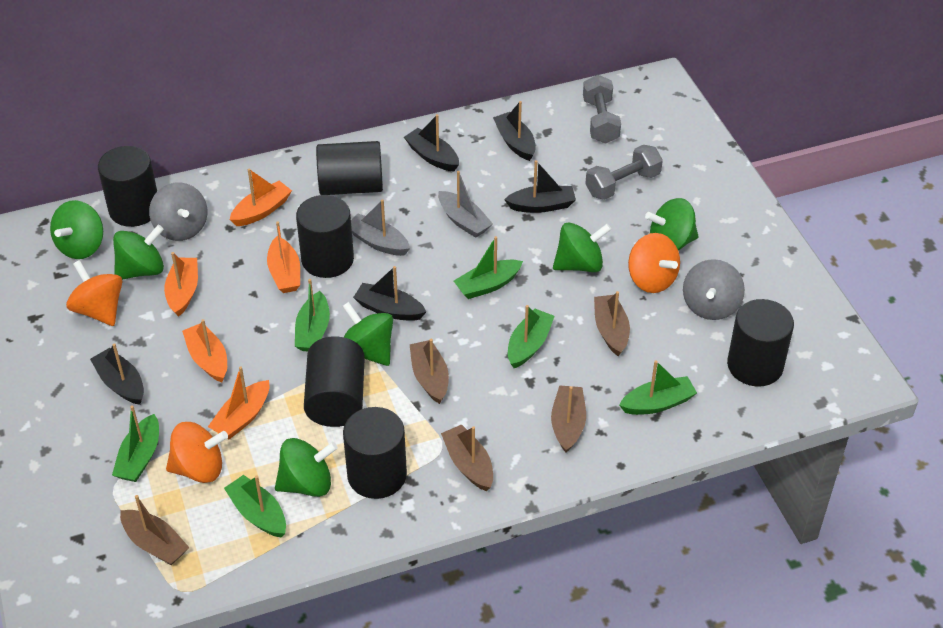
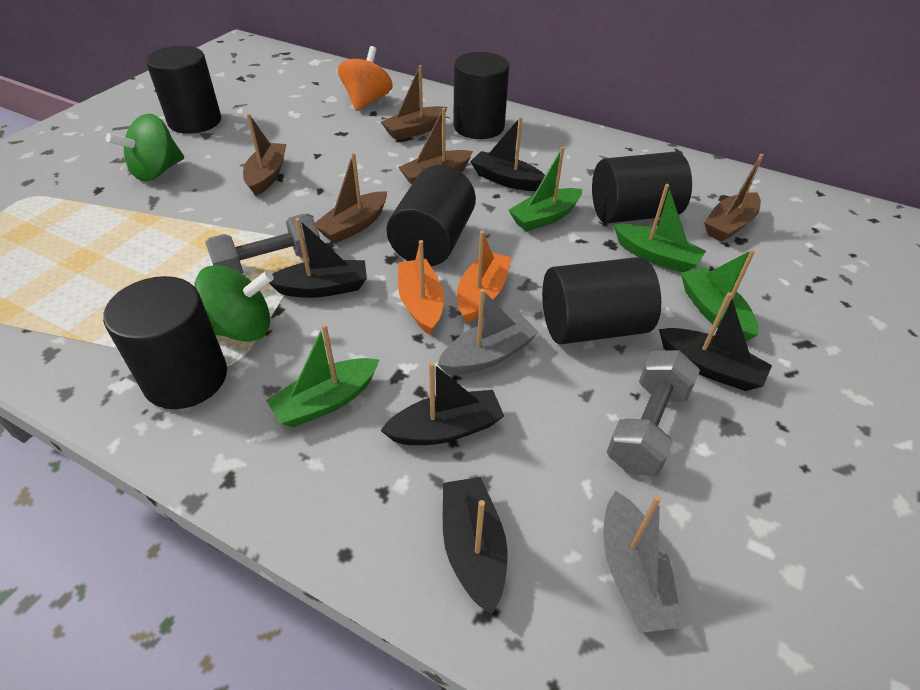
green boat: 6 -> 4
green spinning top: 6 -> 2
grey spinning top: 2 -> 0
orange boat: 5 -> 2
orange spinning top: 3 -> 1

